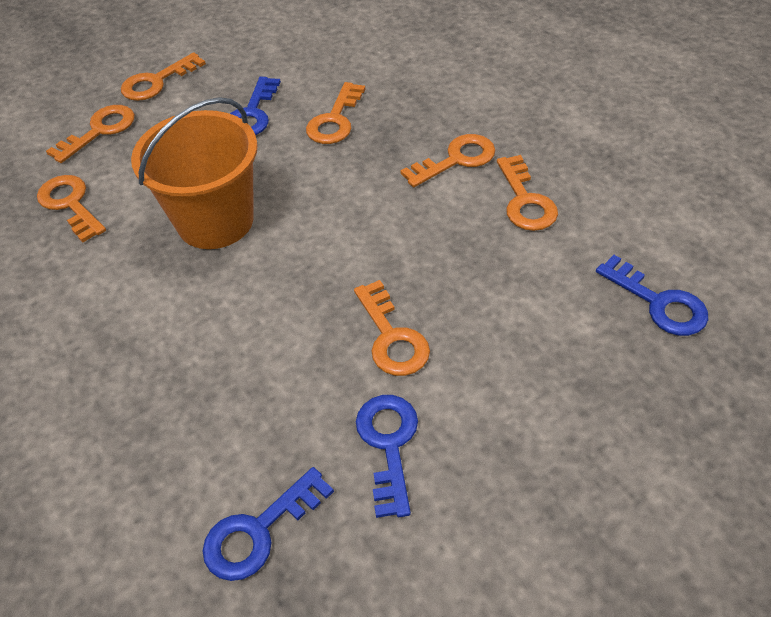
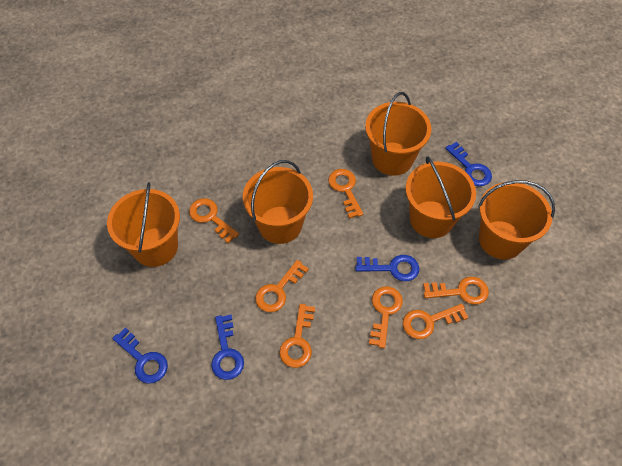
orange bucket: 1 -> 5

